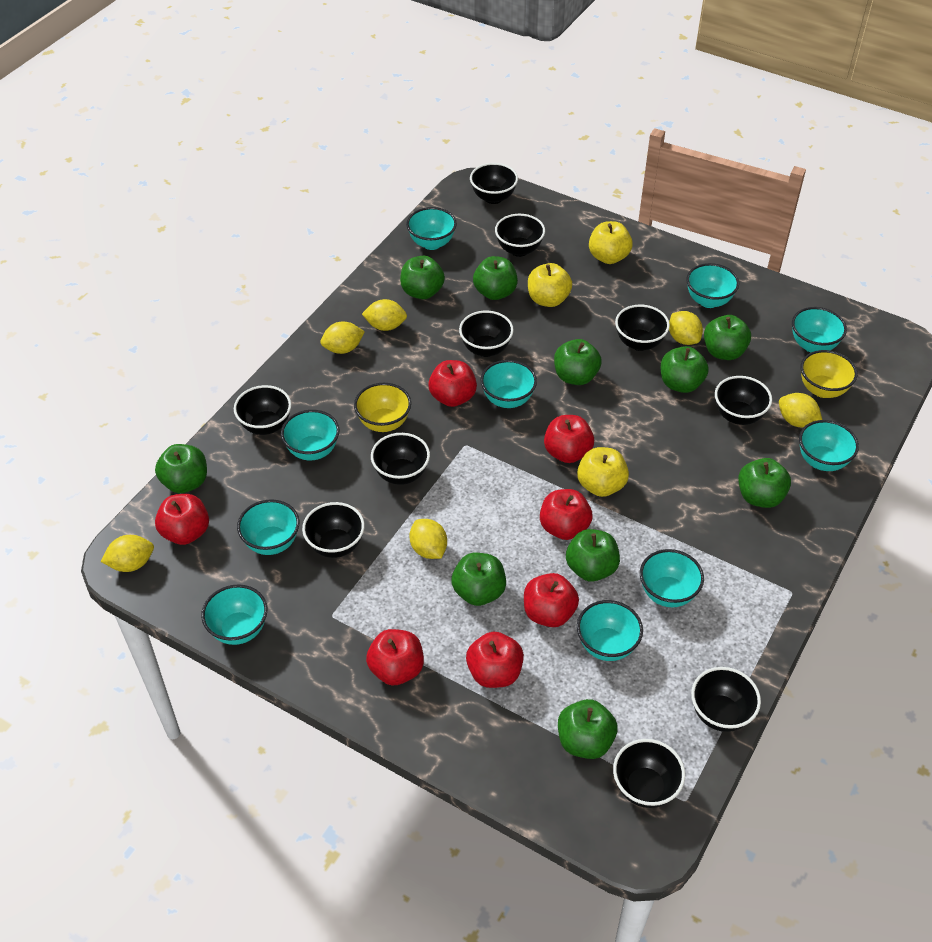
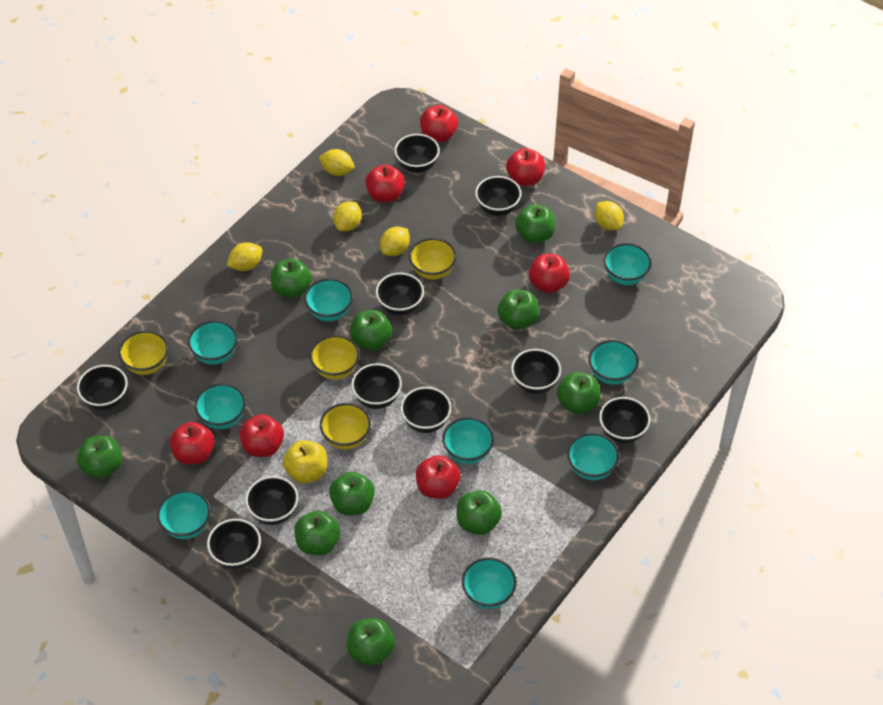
turquoise bowl: 10 -> 9
yellow apple: 3 -> 1
yellow bowl: 2 -> 4
yellow lemon: 6 -> 5

